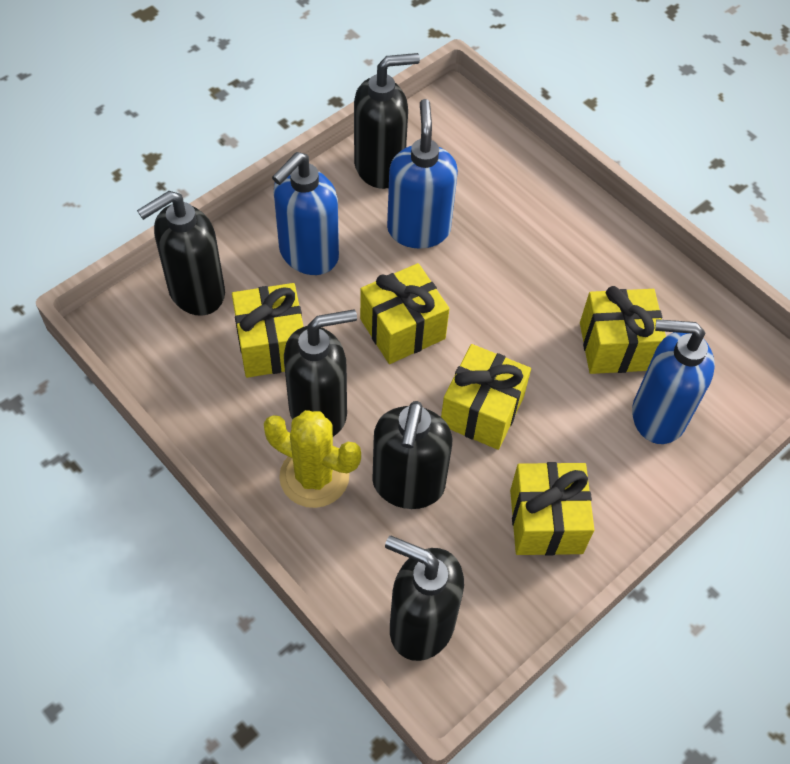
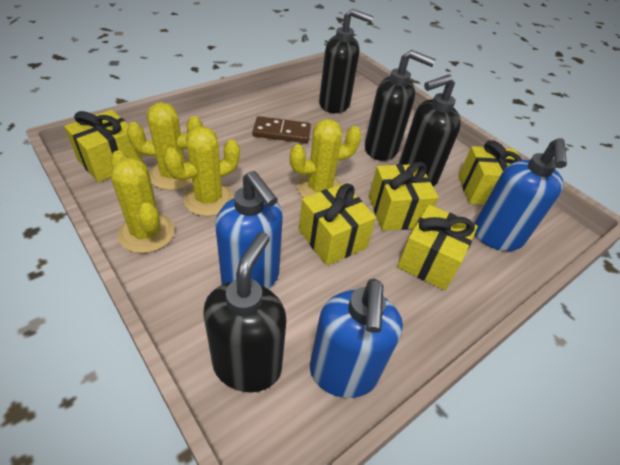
black soap dispenser: 5 -> 4
brown domino: 0 -> 1
yellow cactus: 1 -> 4

